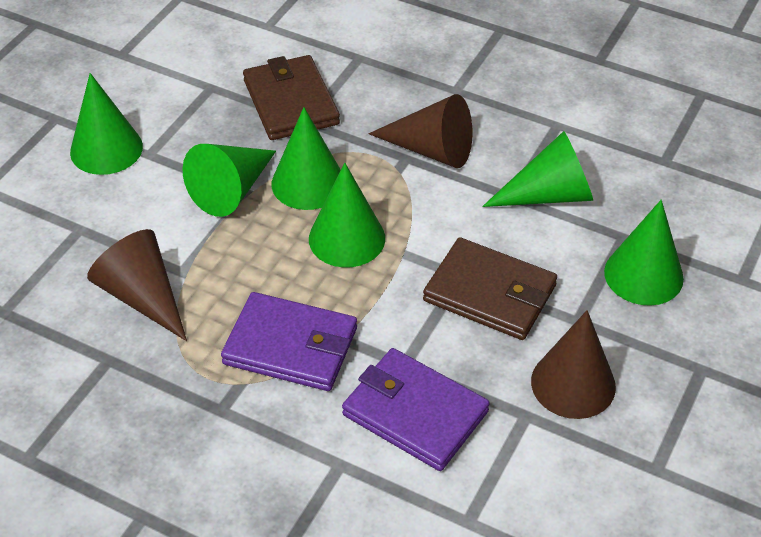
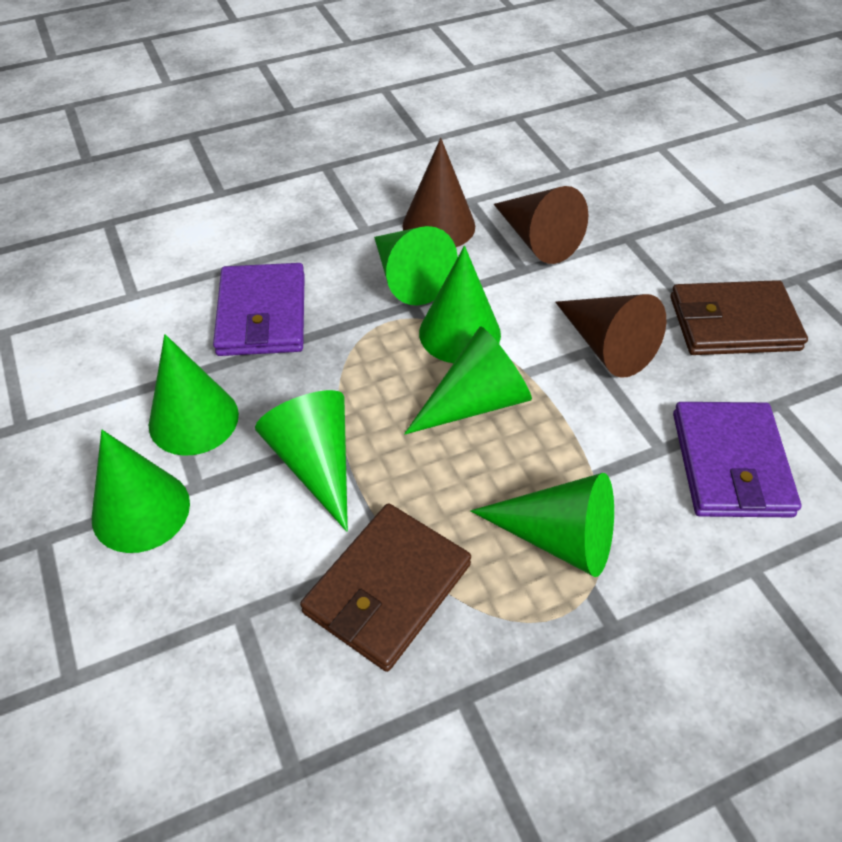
green cone: 6 -> 7

